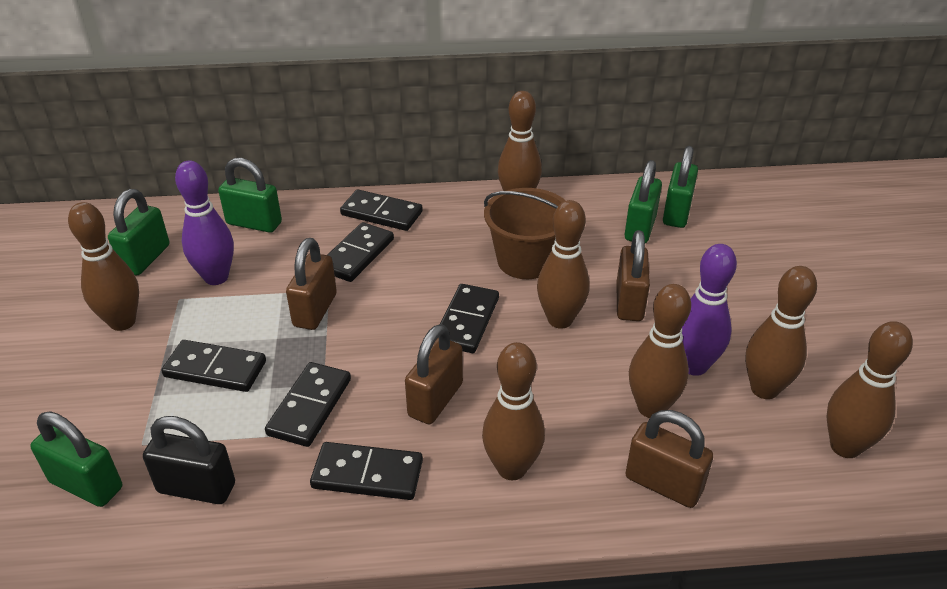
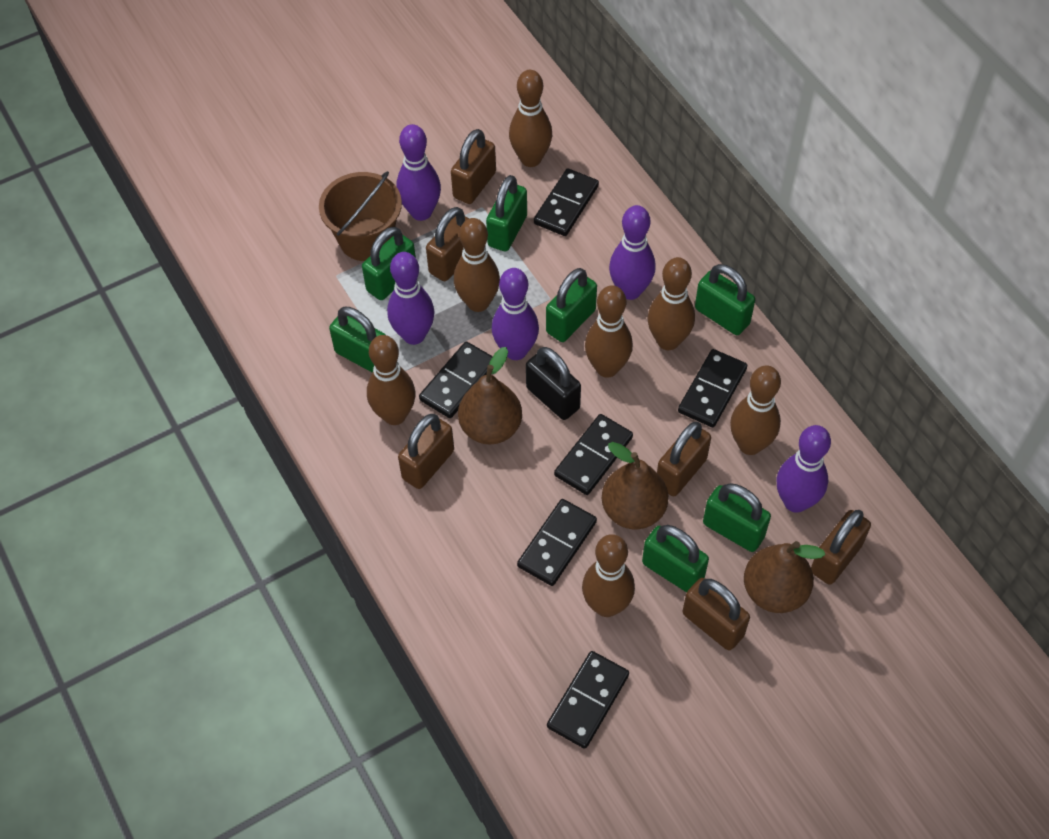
brown padlock: 4 -> 6
brown pear: 0 -> 3
green padlock: 5 -> 7
purple bowling pin: 2 -> 5

